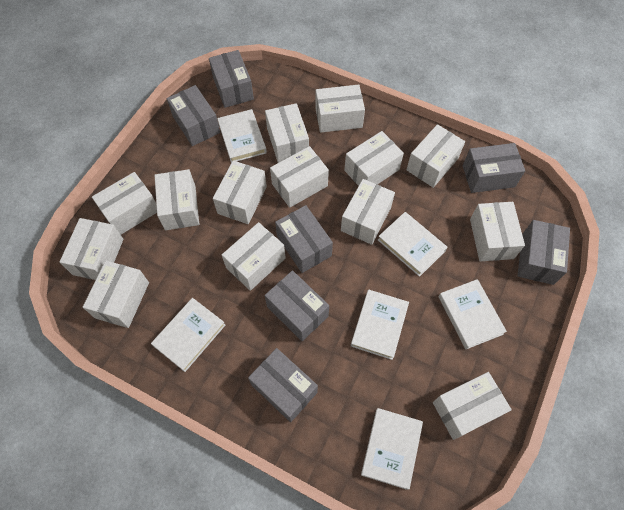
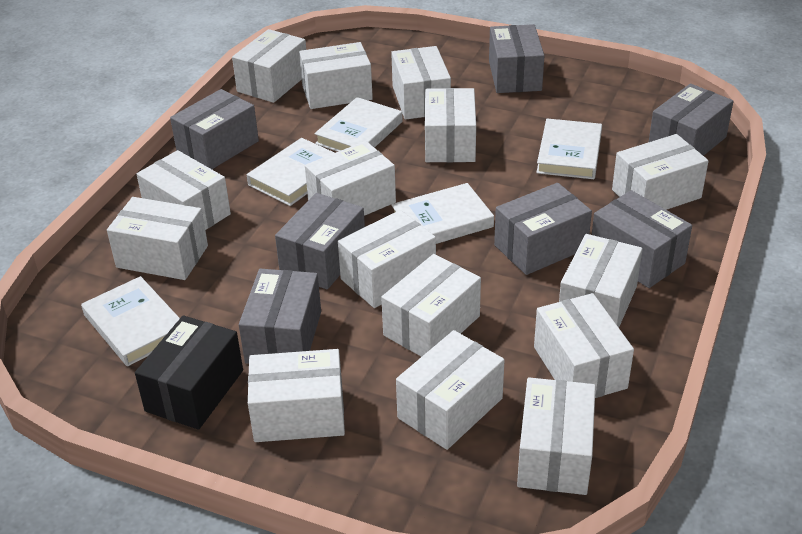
black box: 0 -> 1
white book: 6 -> 5
white box: 14 -> 15

